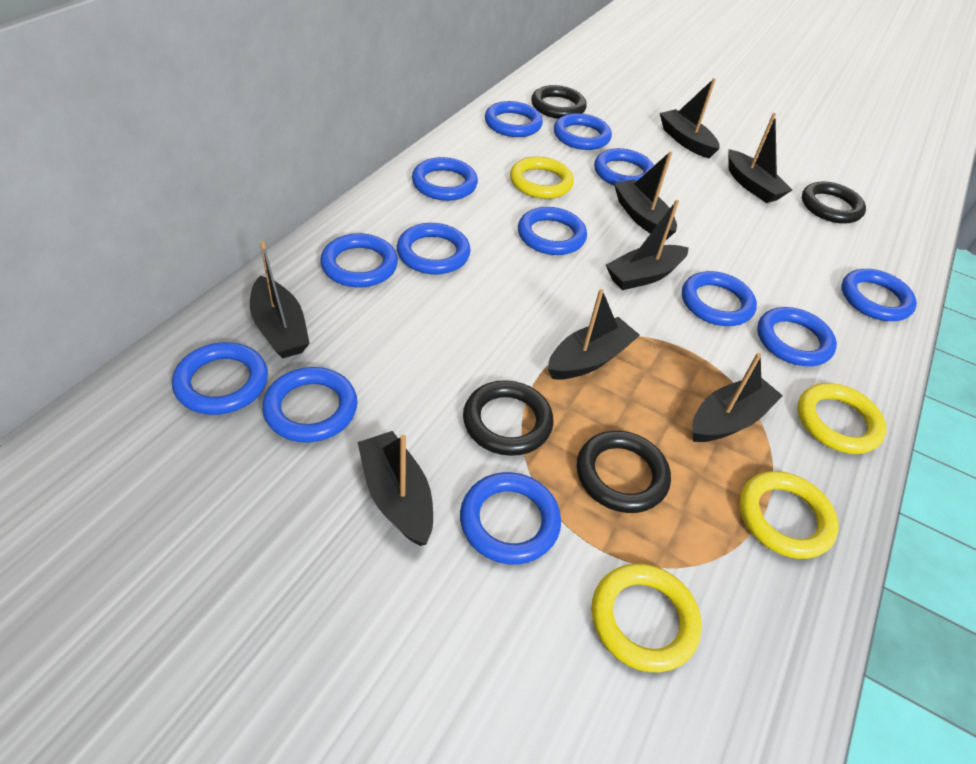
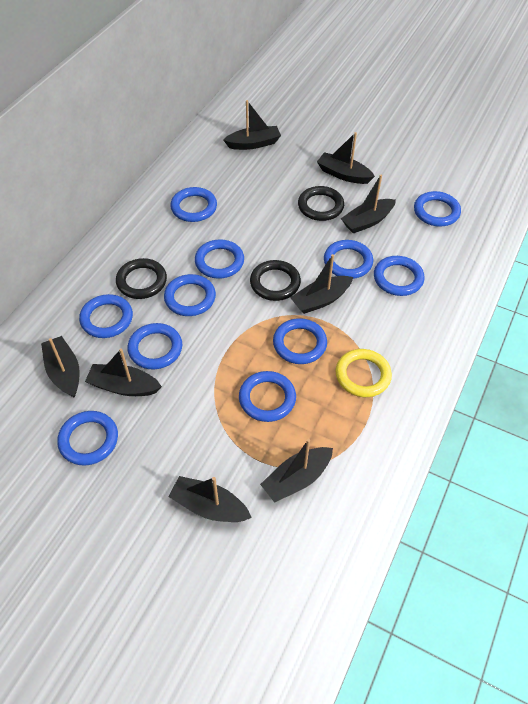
black ring: 4 -> 3
blue ring: 13 -> 11
yellow ring: 4 -> 1

